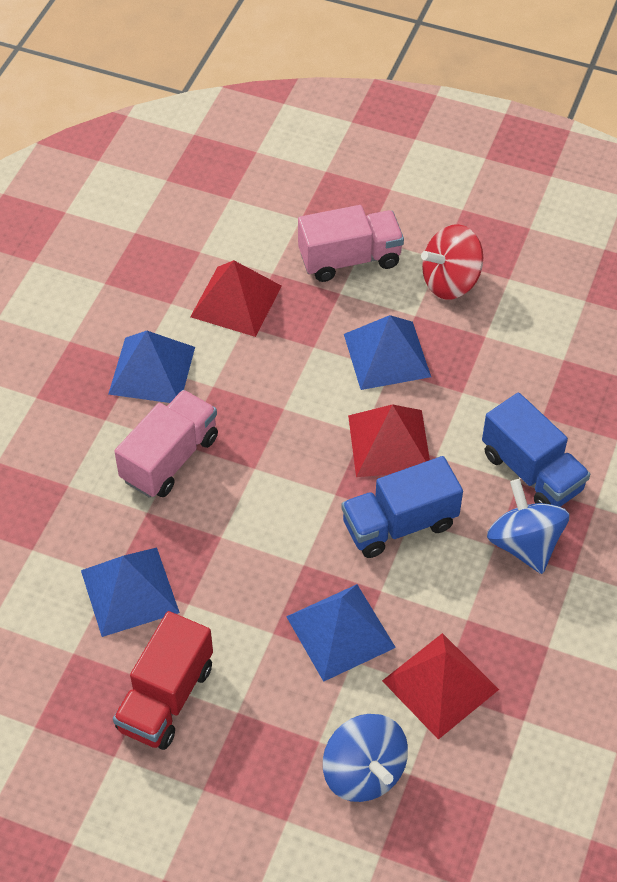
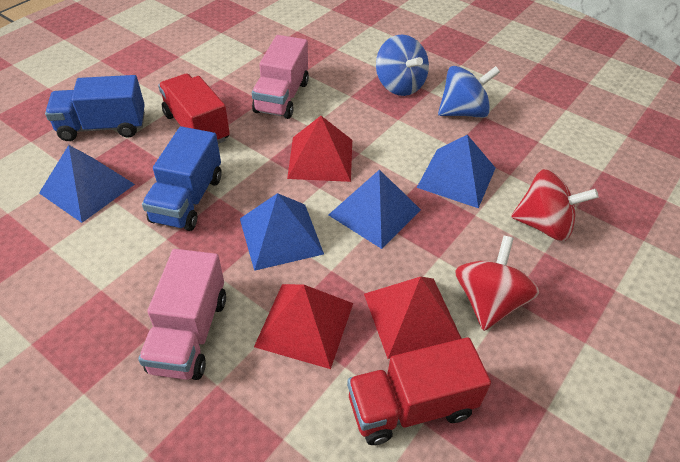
red spinning top: 1 -> 2
red truck: 1 -> 2

